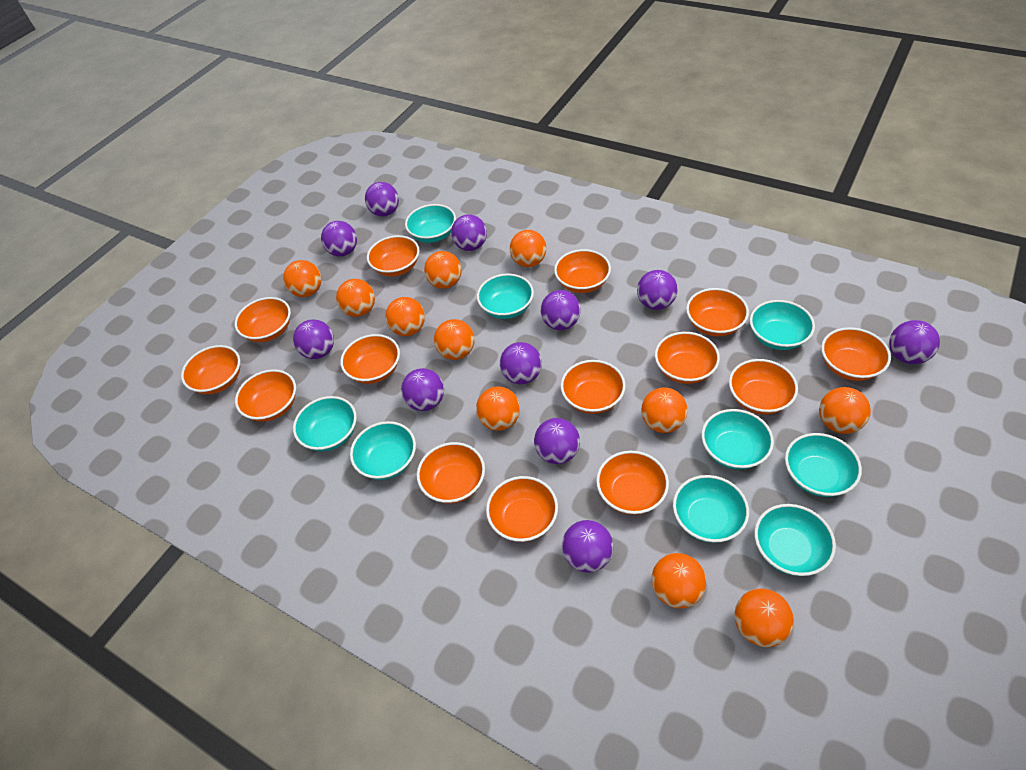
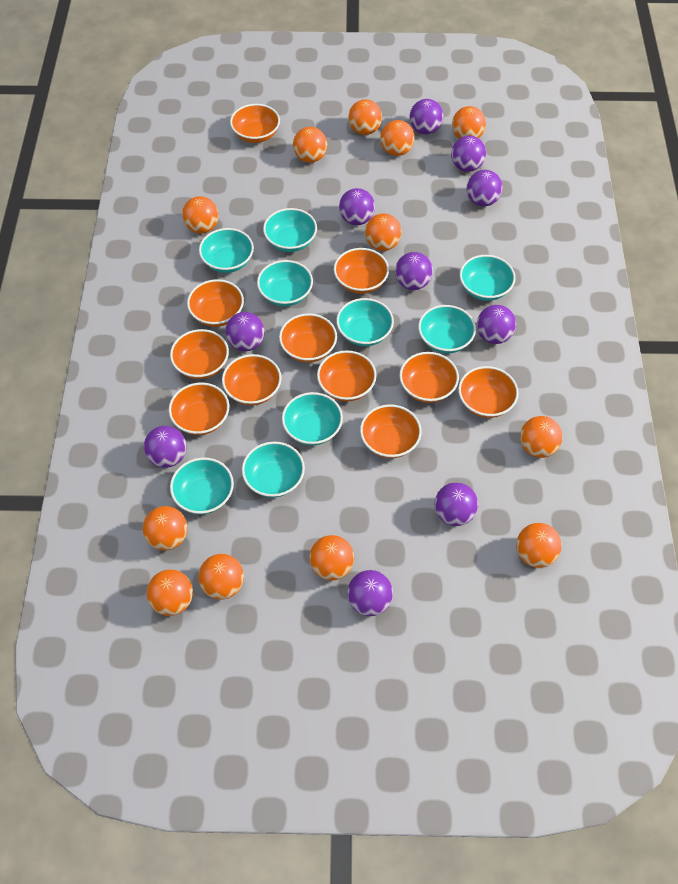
orange ball: 11 -> 12
orange bowl: 14 -> 11
purple ball: 11 -> 10

